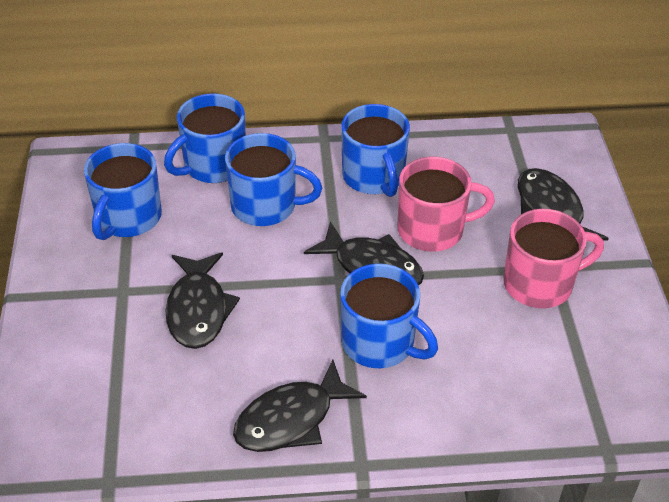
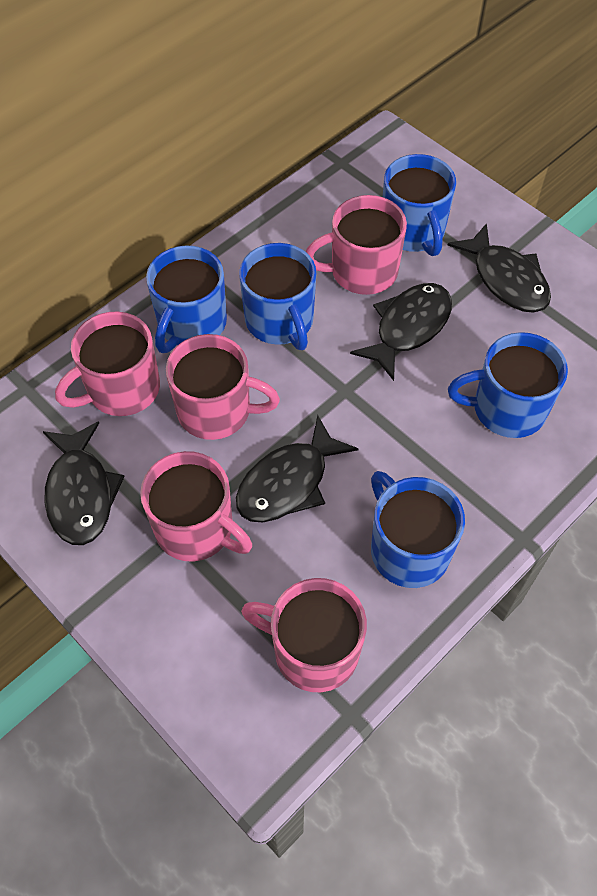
pink mug: 2 -> 5

